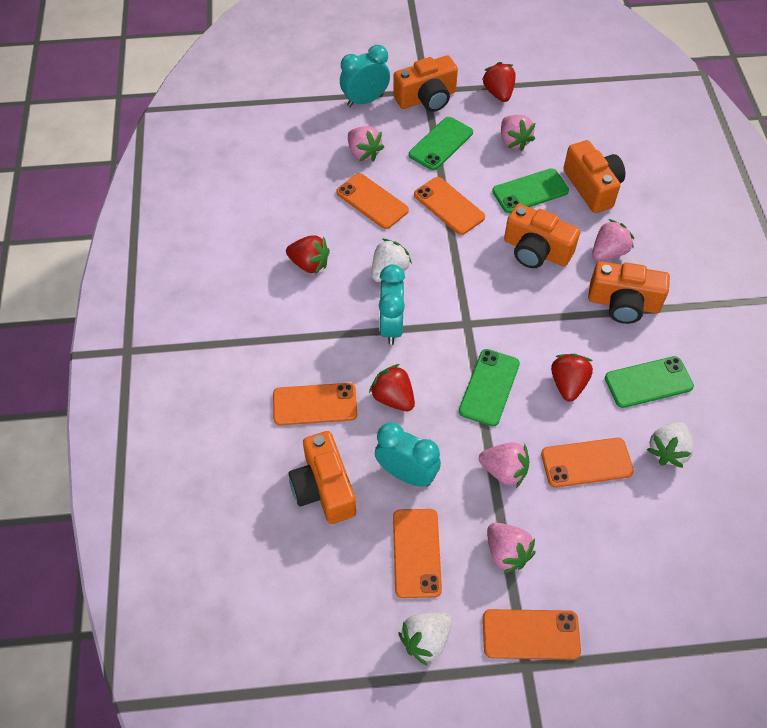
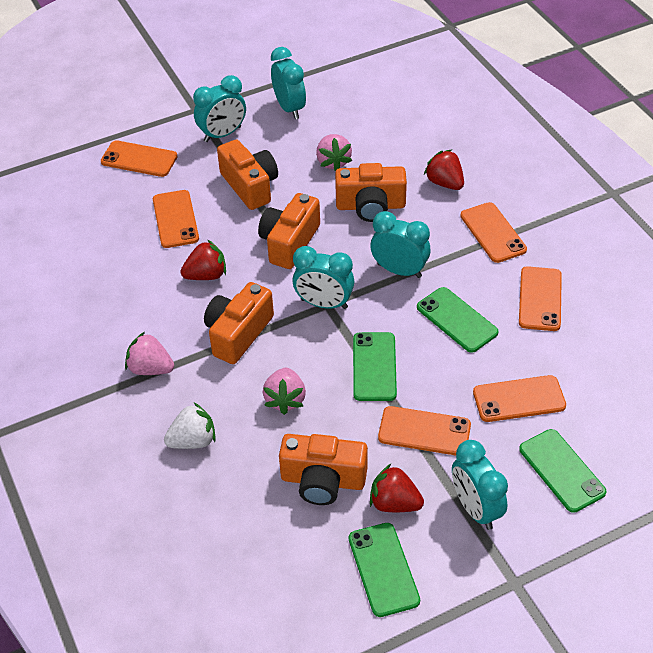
pink strawberry: 5 -> 3
red strawberry: 4 -> 3
turquoise clock: 3 -> 5
white strawberry: 3 -> 1

